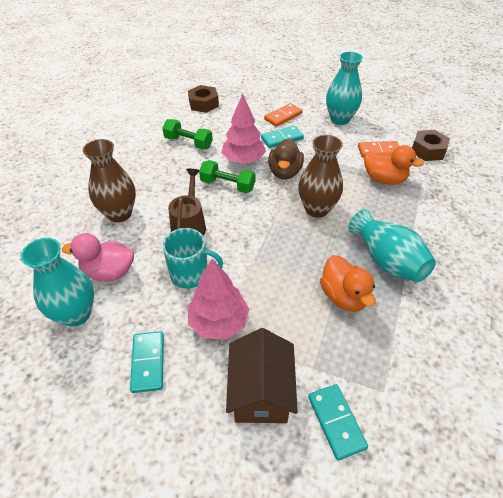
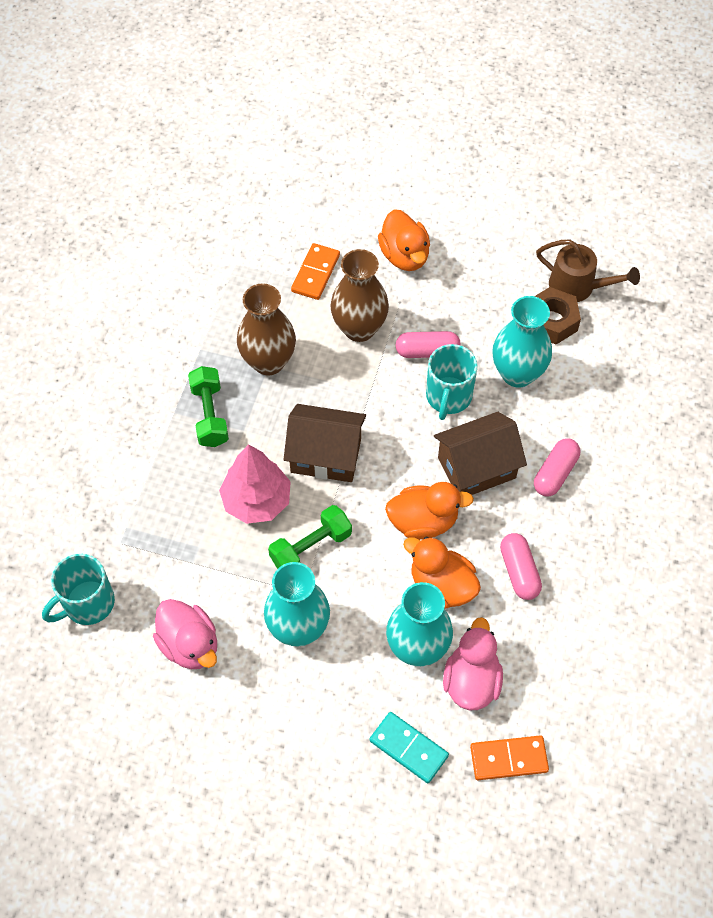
brown duck: 1 -> 0
brown house: 1 -> 2
brown nut: 2 -> 1
orange duck: 2 -> 3
pink capsule: 0 -> 3
pink duck: 1 -> 2
pink tree: 2 -> 1
turquoise domino: 3 -> 1
turquoise mug: 1 -> 2

